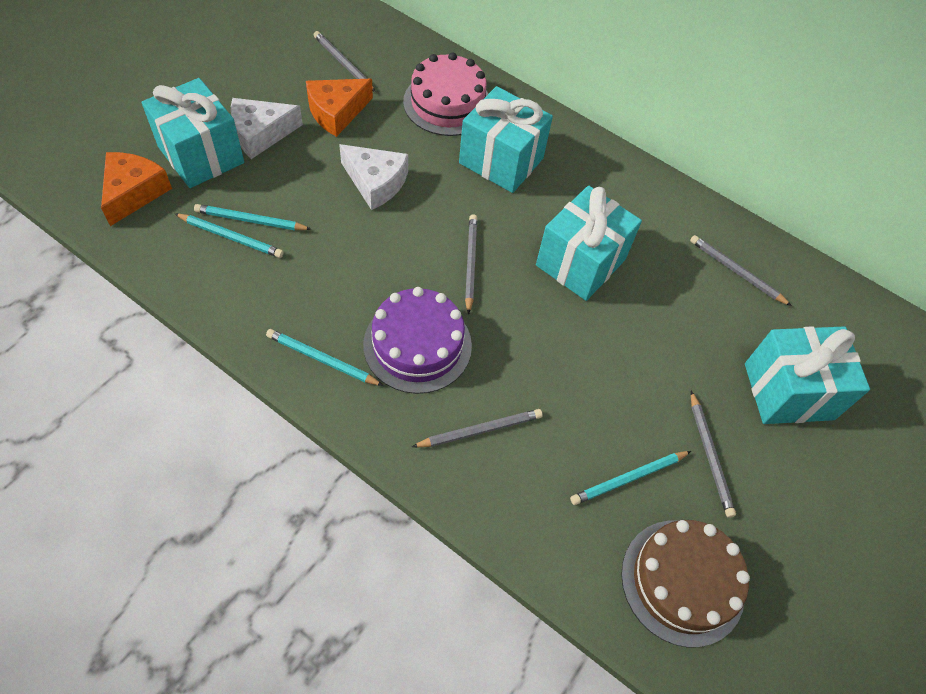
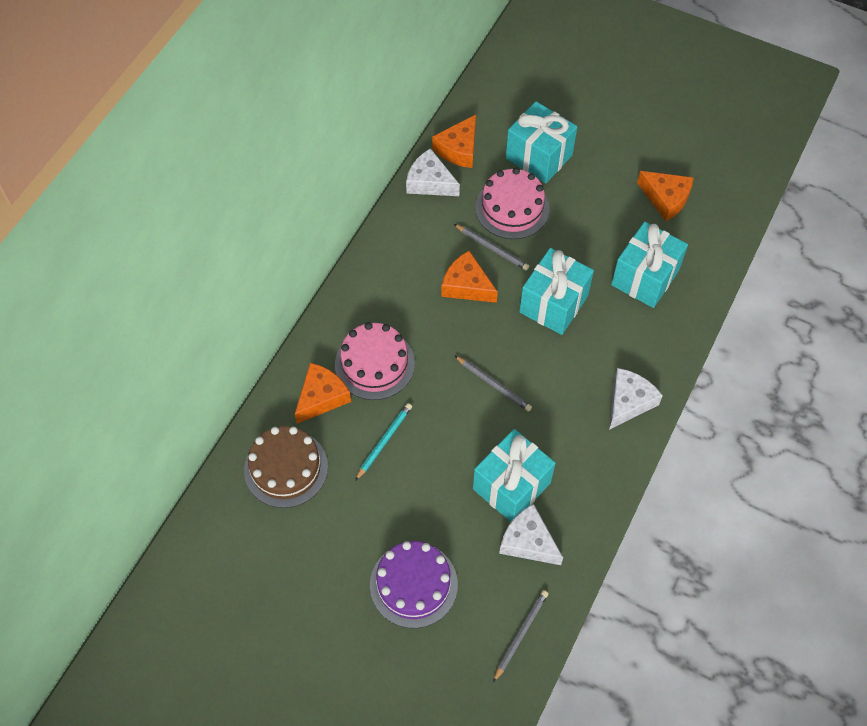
grey pencil: 5 -> 3
orange cheese: 2 -> 4
pink cake: 1 -> 2
turquoise pencil: 4 -> 1
white cheese: 2 -> 3

